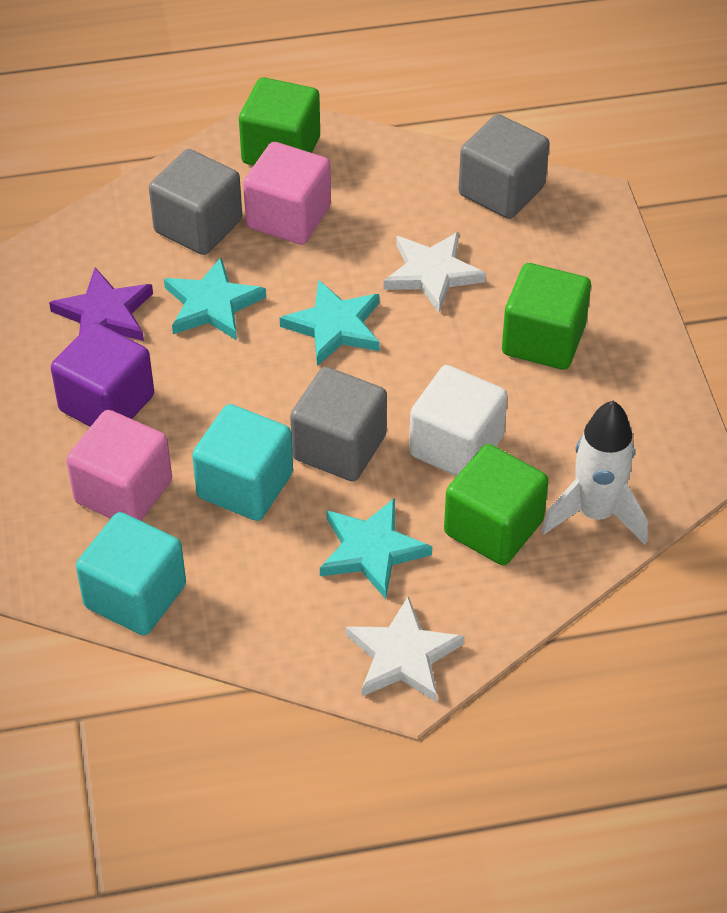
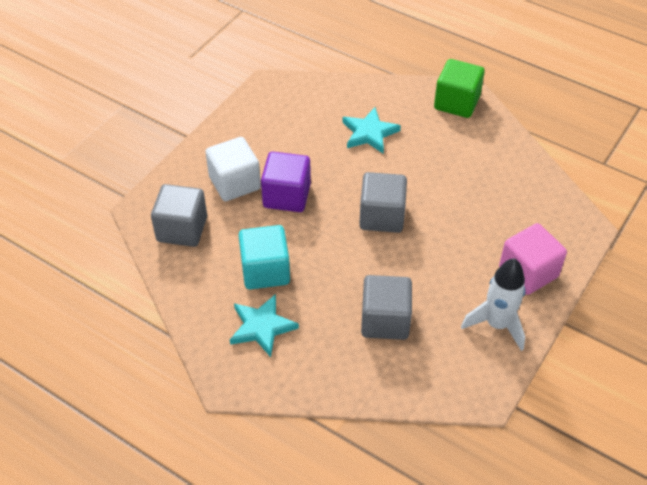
green cube: 3 -> 1
pink cube: 2 -> 1
purple star: 1 -> 0
turquoise cube: 2 -> 1
turquoise star: 3 -> 2
white star: 2 -> 0

